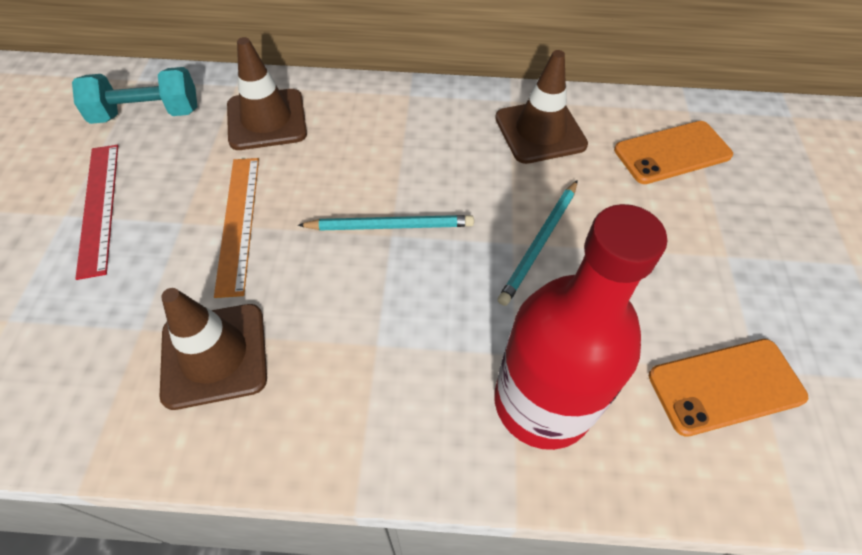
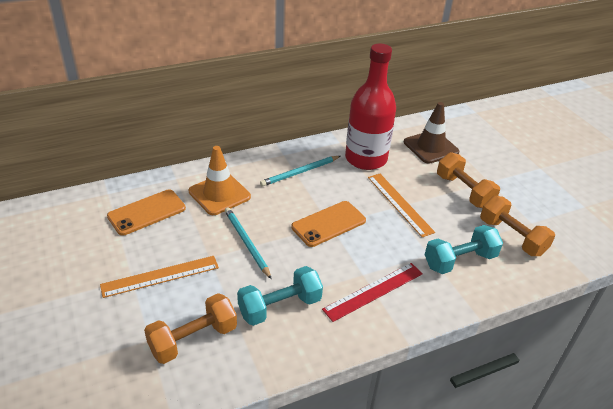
brown traffic cone: 3 -> 1
orange dumbbell: 0 -> 3
orange ruler: 1 -> 2
orange traffic cone: 0 -> 1
turquoise dumbbell: 1 -> 2

